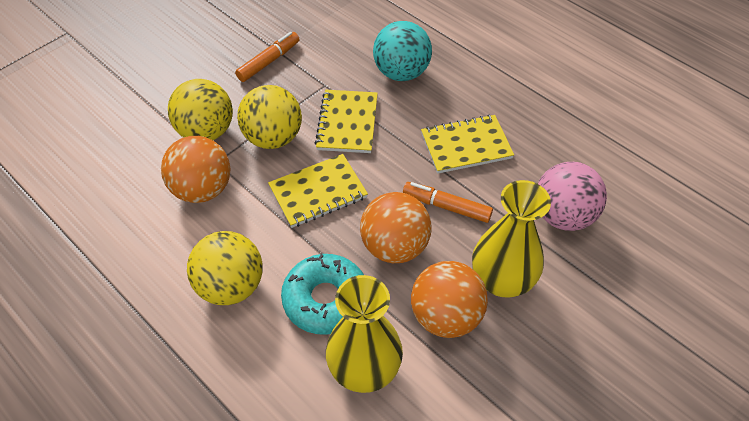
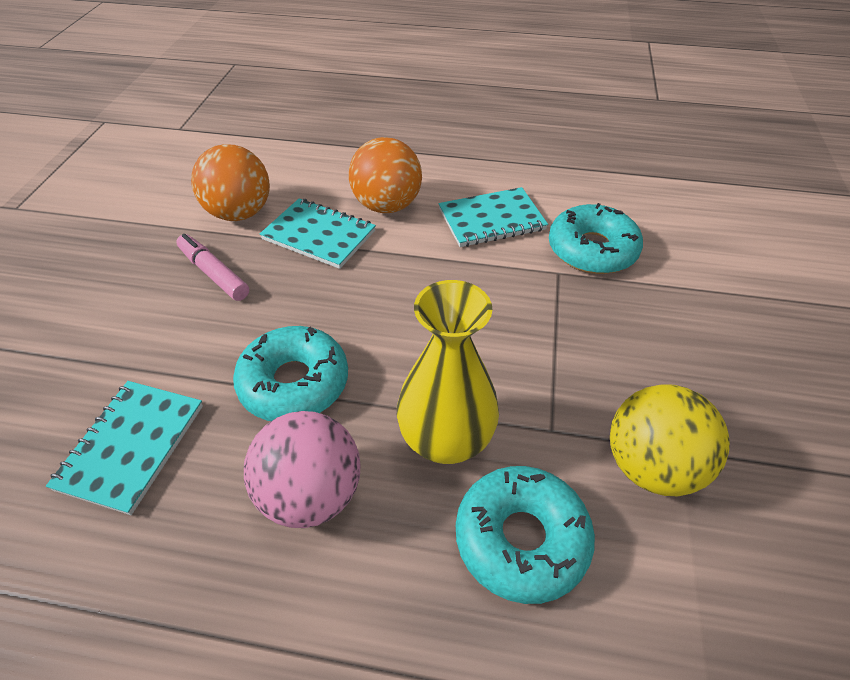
orange ball: 3 -> 2
orange marker: 2 -> 0
pink marker: 0 -> 1
turquoise ball: 1 -> 0
turquoise donut: 1 -> 3
turquoise notebook: 0 -> 3
yellow ball: 3 -> 1
yellow notebook: 3 -> 0
yellow vase: 2 -> 1

